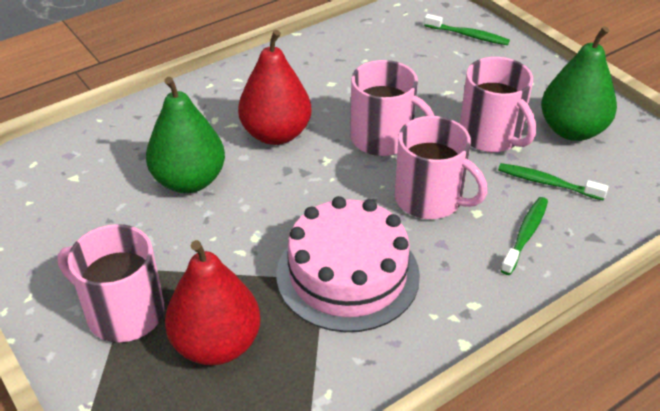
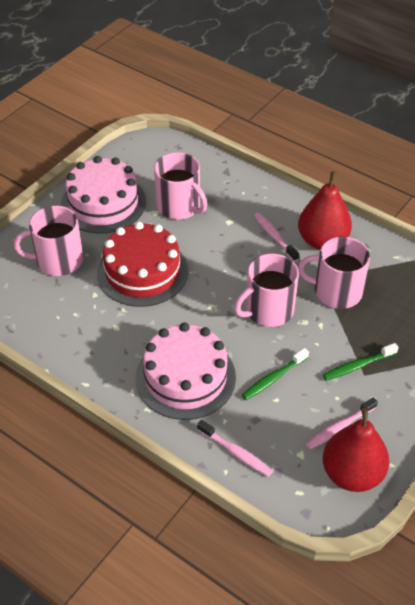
green pear: 2 -> 0
green toothbrush: 3 -> 2
pink cake: 1 -> 2
pink toothbrush: 0 -> 3
red cake: 0 -> 1

